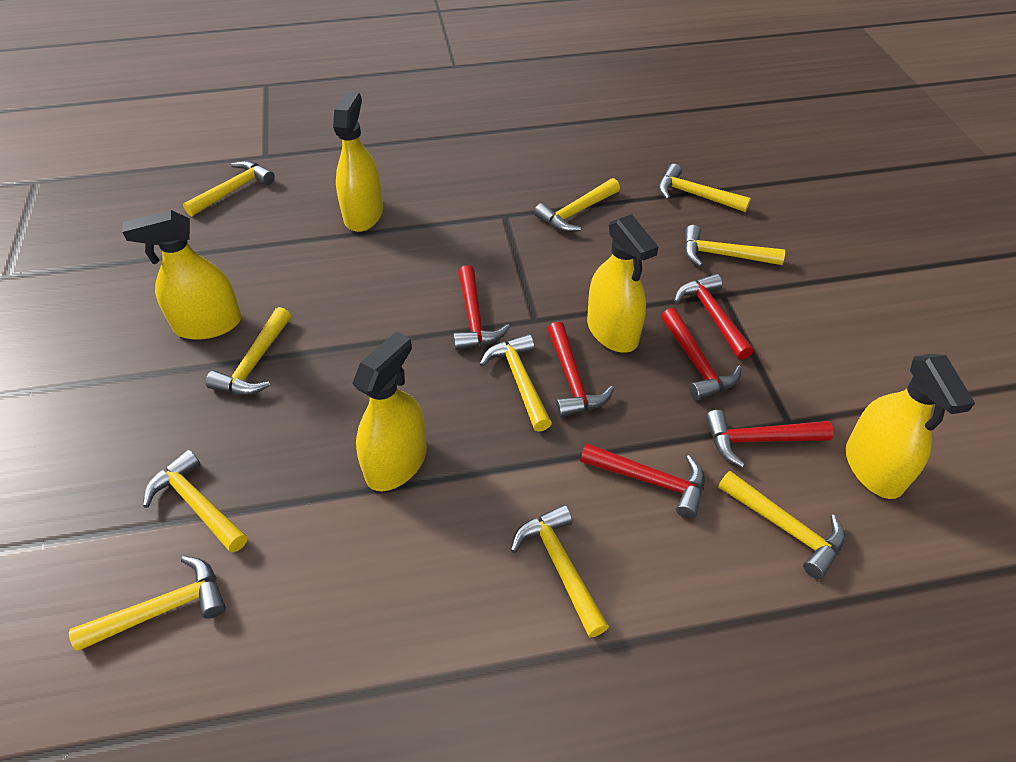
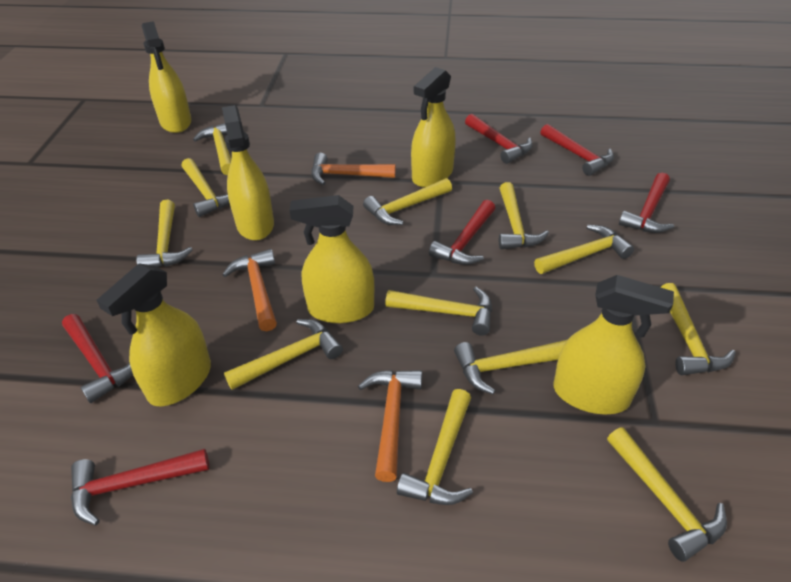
orange hammer: 0 -> 3
yellow hammer: 10 -> 12
yellow spray bottle: 5 -> 6

